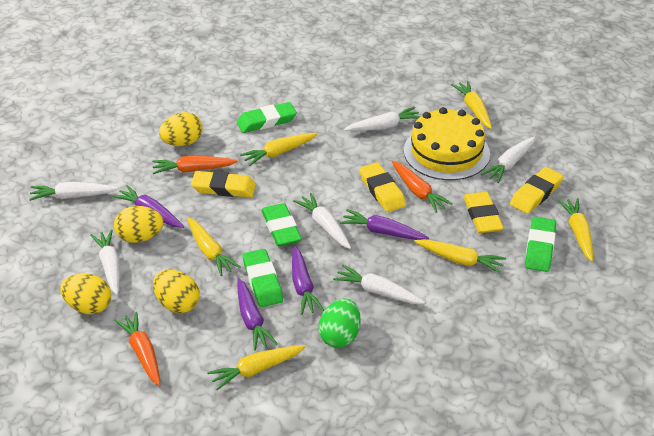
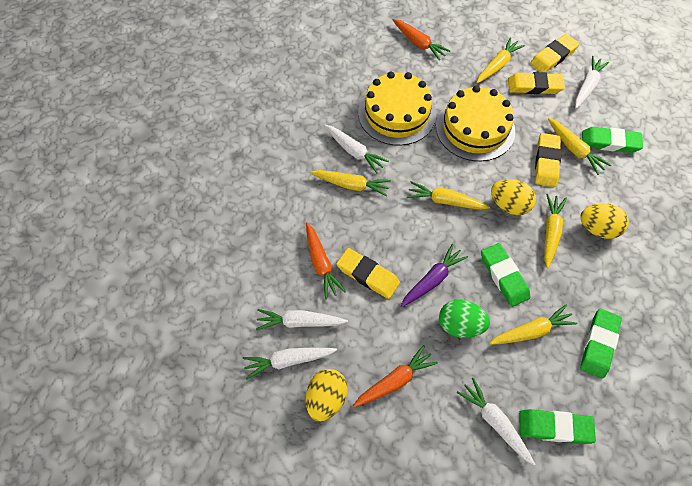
purple carrot: 4 -> 1
white carrot: 6 -> 5
yellow cake: 1 -> 2
yellow egg: 4 -> 3

